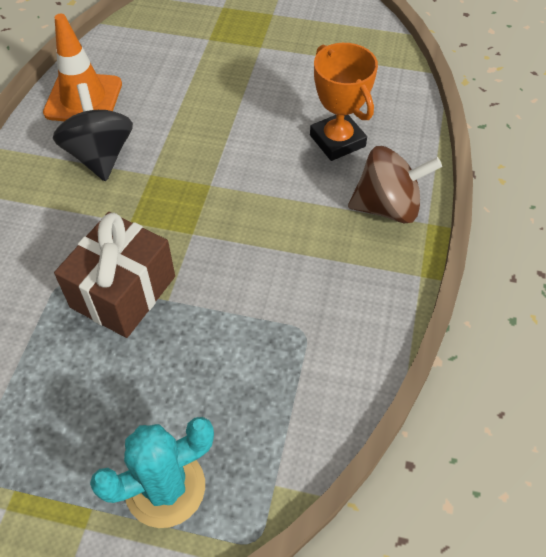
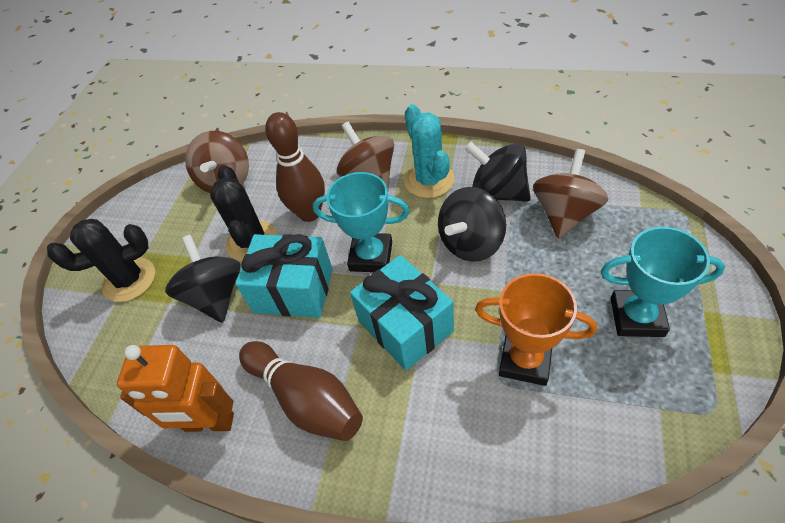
black cactus: 0 -> 2
black spinning top: 1 -> 3
brown bowling pin: 0 -> 2
brown gift: 1 -> 0
brown spinning top: 1 -> 3
orange robot: 0 -> 1
orange traffic cone: 1 -> 0
turquoise gift: 0 -> 2
turquoise trophy: 0 -> 2

